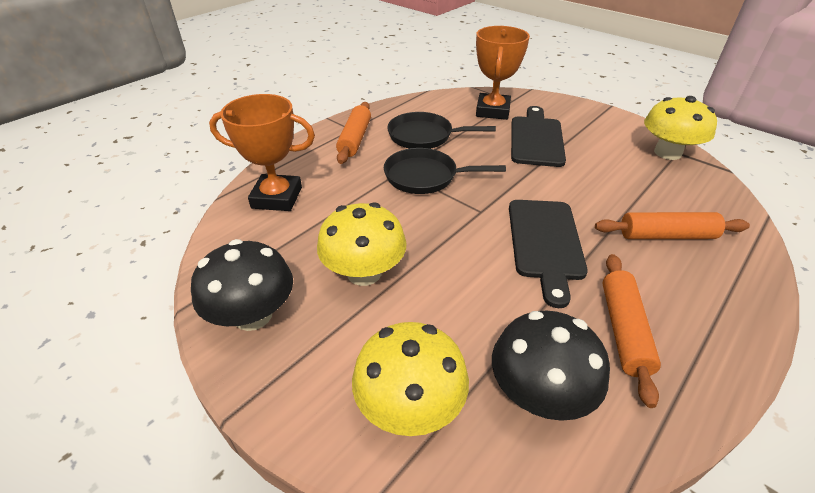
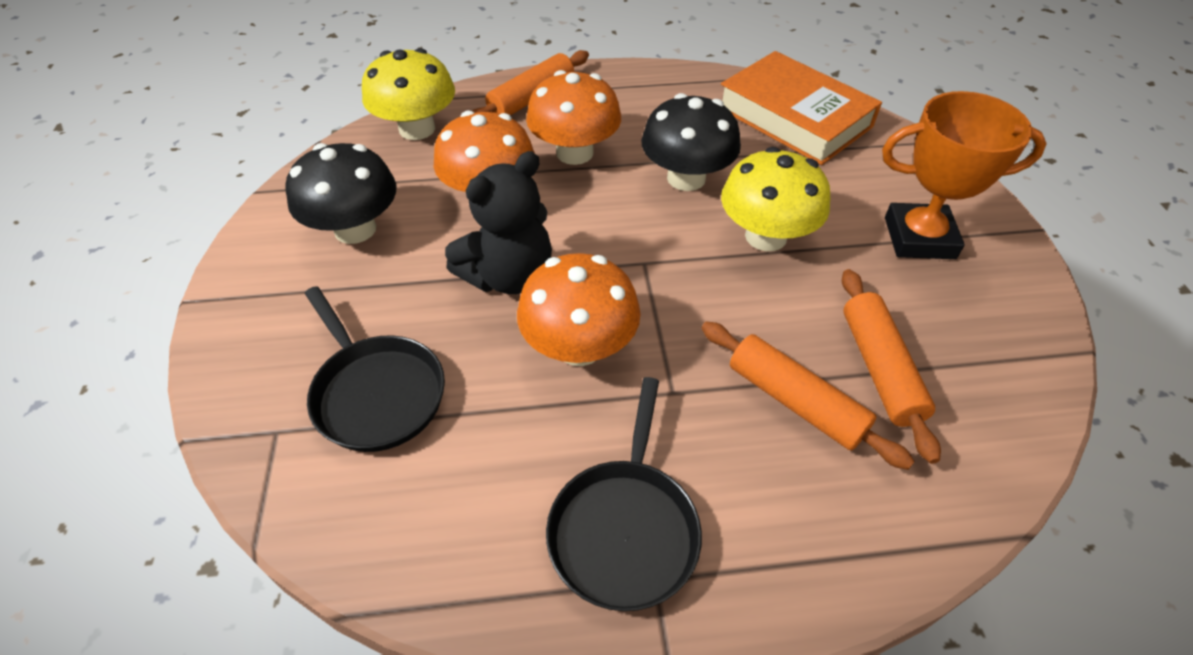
black cutting board: 2 -> 0
black teddy bear: 0 -> 1
orange book: 0 -> 1
orange mushroom: 0 -> 3
orange trophy: 2 -> 1
yellow mushroom: 3 -> 2

